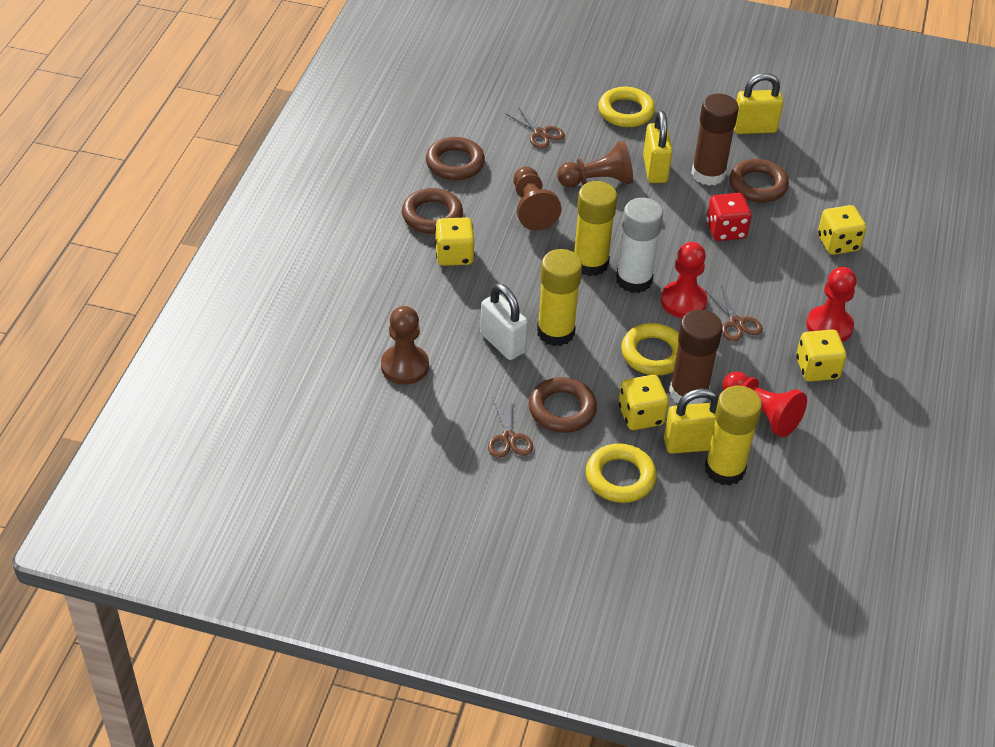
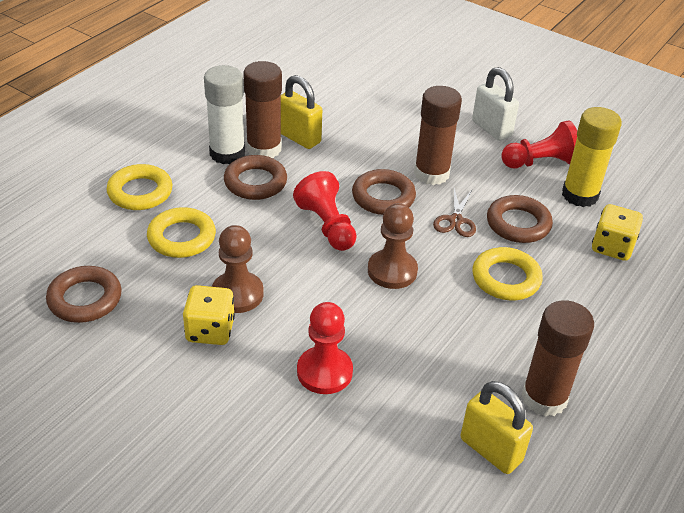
brown glue stick: 2 -> 3
brown pawn: 3 -> 2
brown scissors: 3 -> 1
red dice: 1 -> 0
yellow dice: 4 -> 2
yellow glue stick: 3 -> 1
yellow padlock: 3 -> 2

